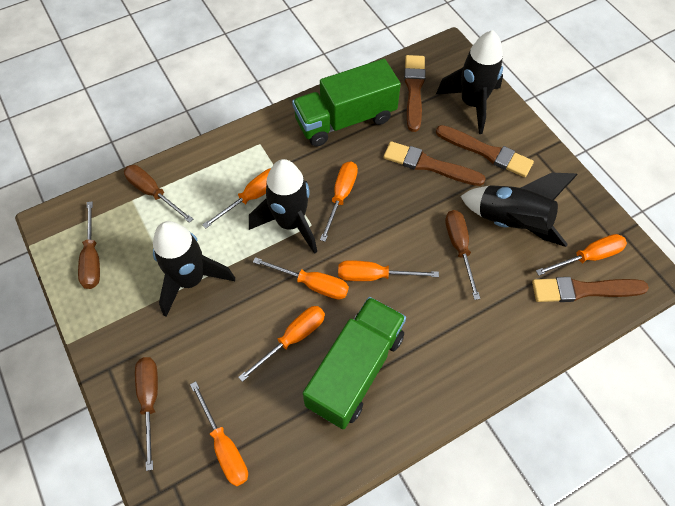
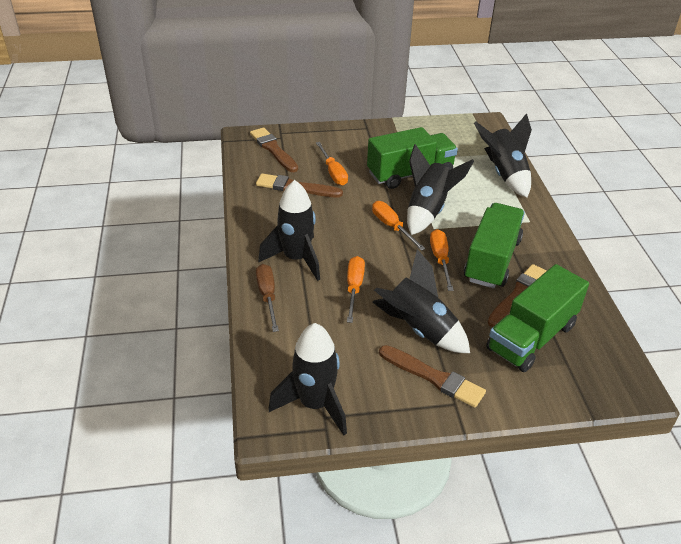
black rocket: 4 -> 5
brown screwdriver: 4 -> 1
green truck: 2 -> 3
orange screwdriver: 7 -> 4

